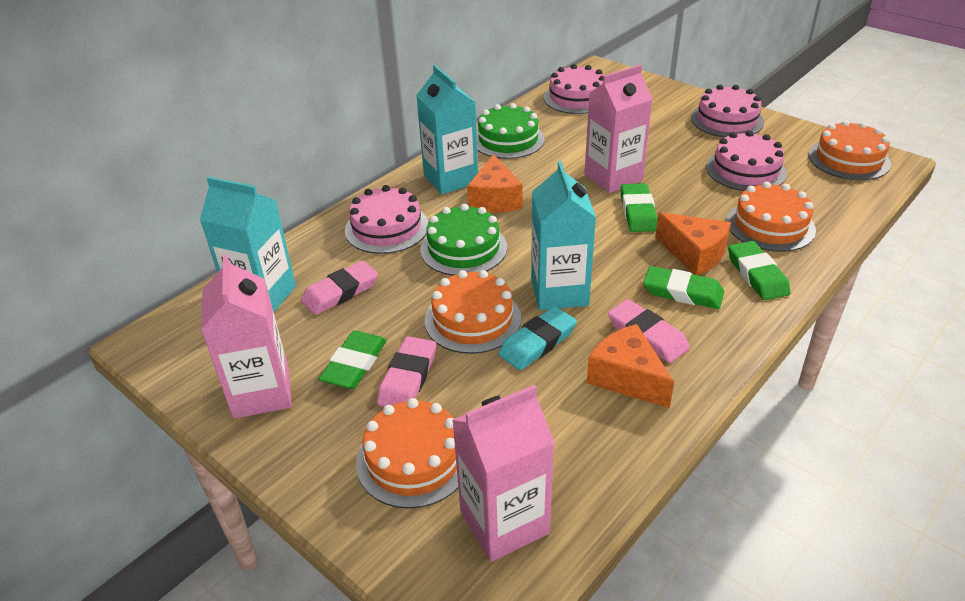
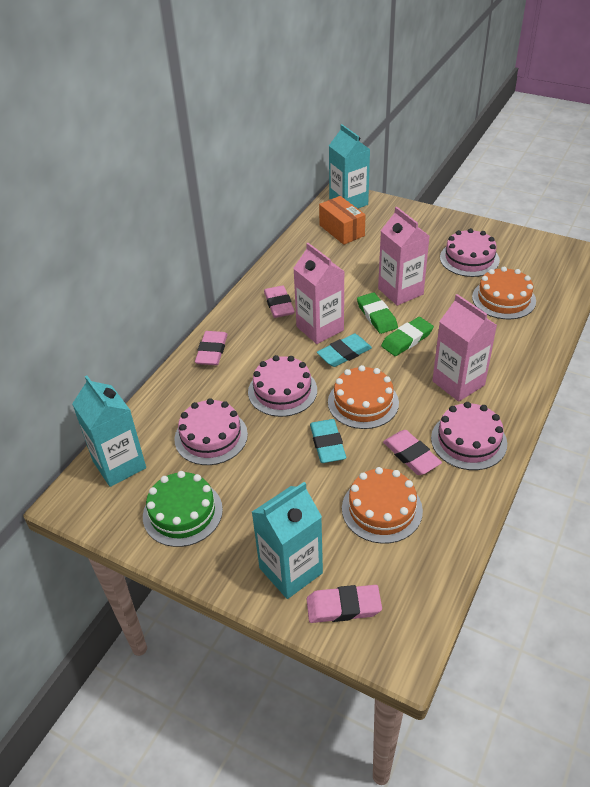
green cake: 2 -> 1
green eraser: 4 -> 2
orange box: 0 -> 1
orange cake: 4 -> 3
orange cheese: 3 -> 0
pink eraser: 3 -> 4
turquoise eraser: 1 -> 2

